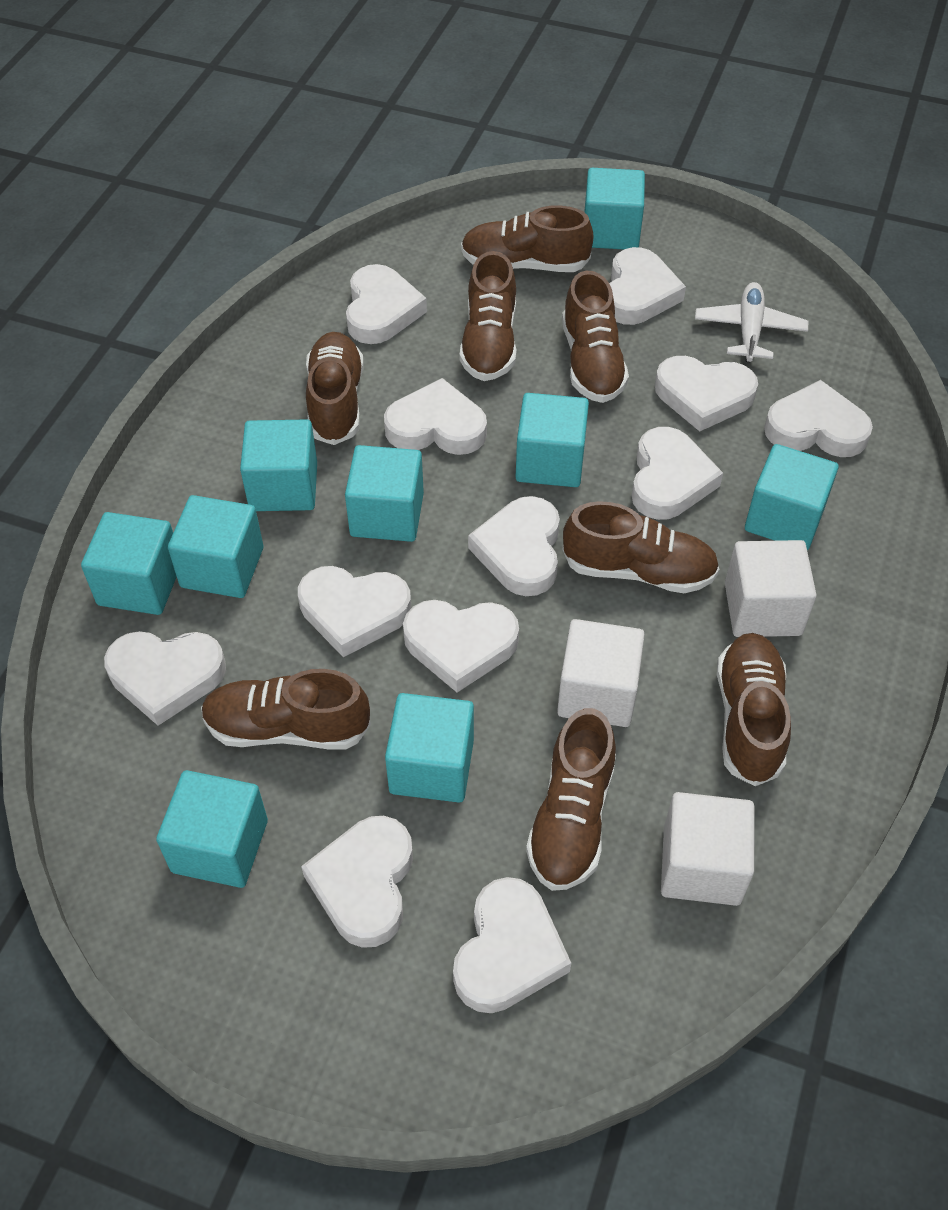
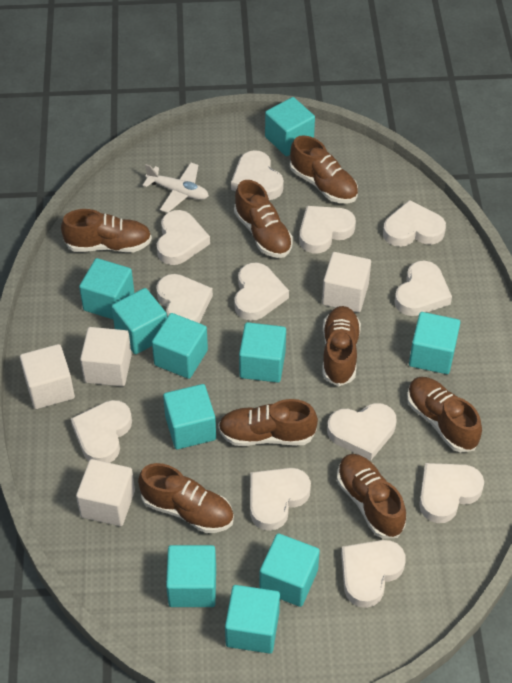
turquoise cube: 9 -> 10
white cube: 3 -> 4

